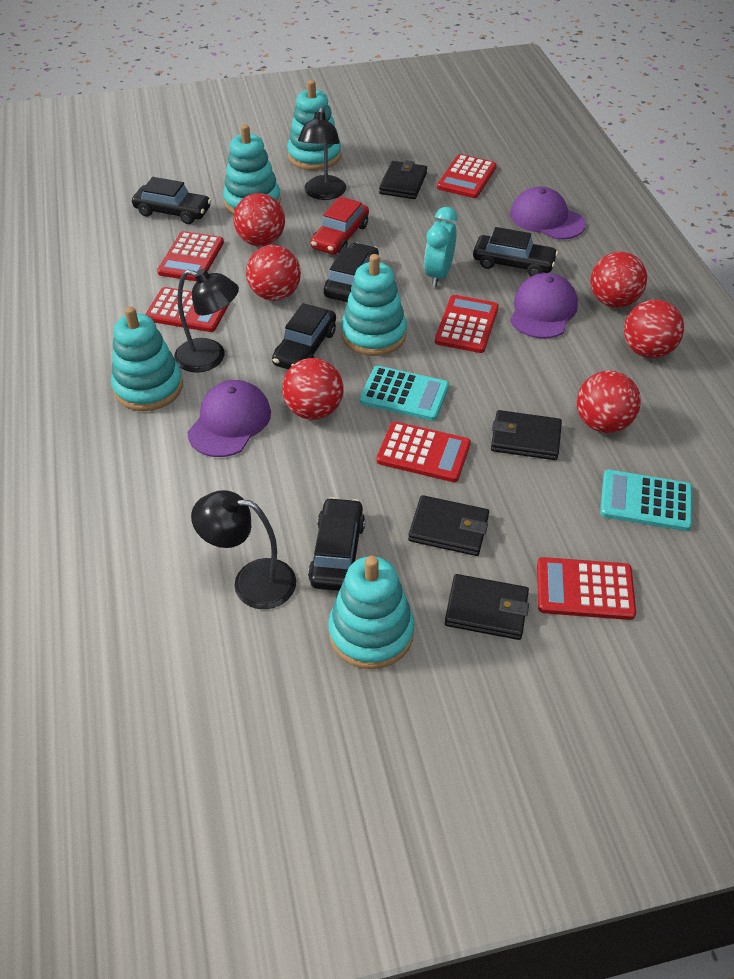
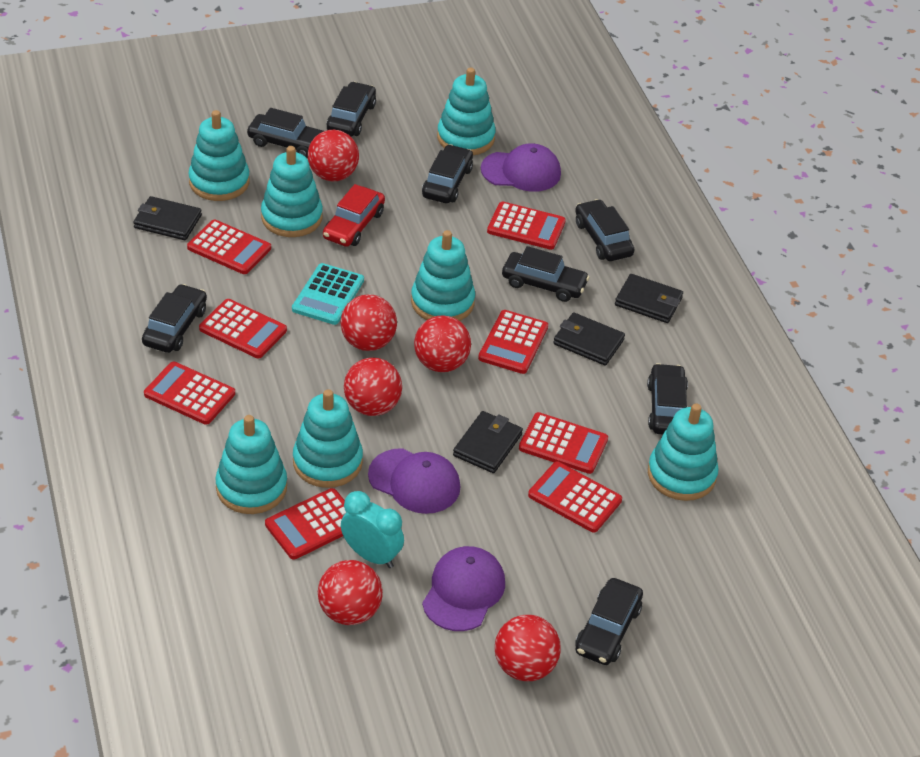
black car: 5 -> 8
black lamp: 3 -> 0
red calculator: 6 -> 8
turquoise calculator: 2 -> 1
turquoise stacking toy: 5 -> 7

